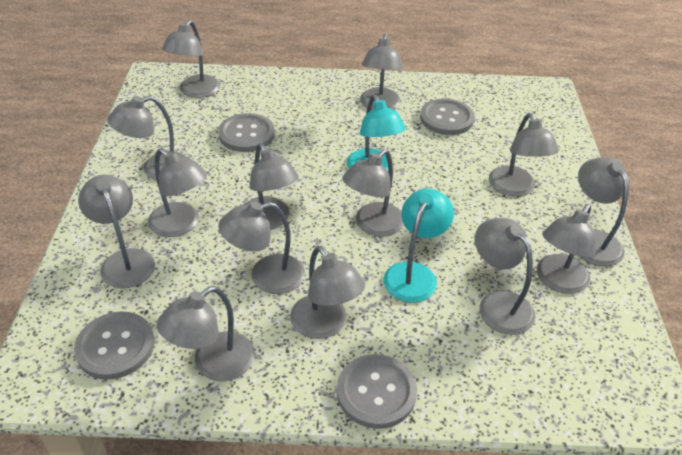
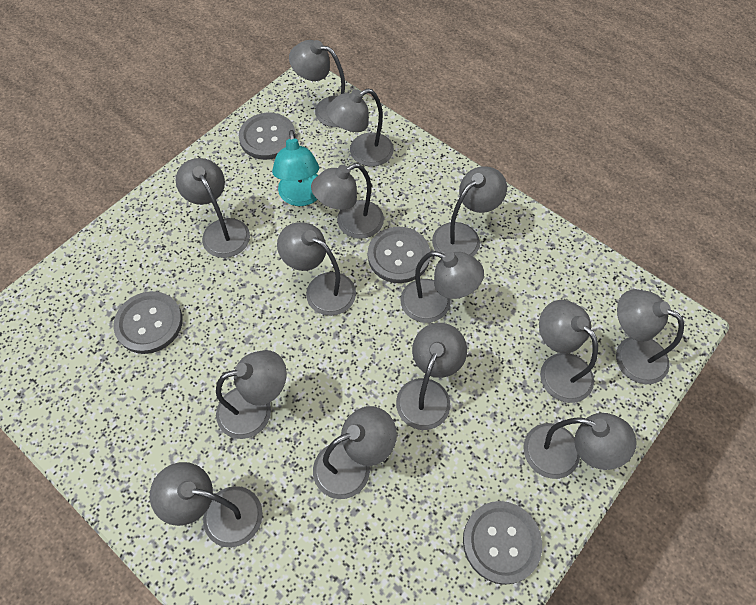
turquoise lamp: 2 -> 1

